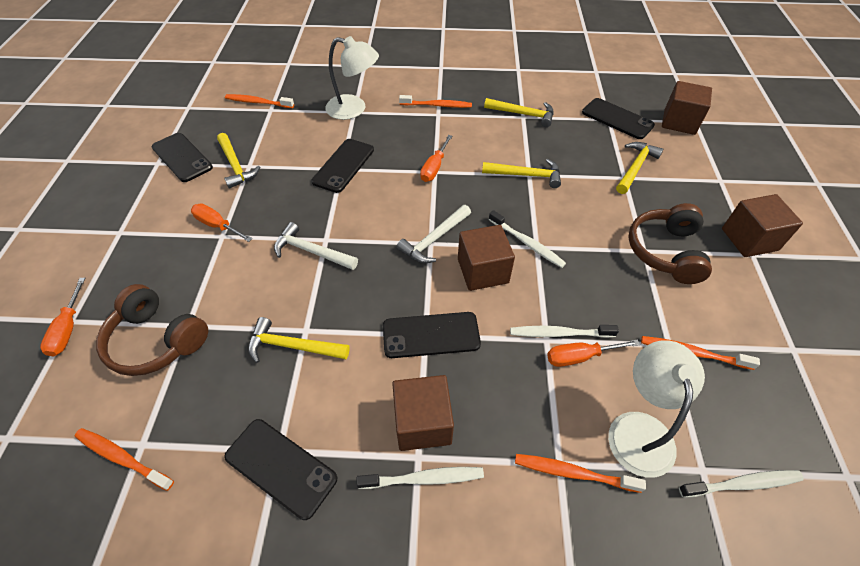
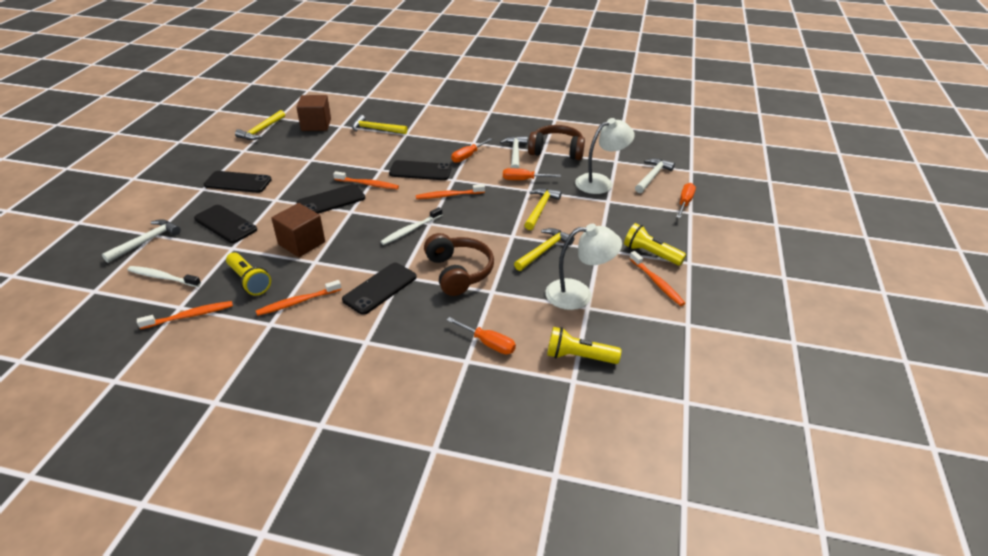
brown cube: 4 -> 2
white hammer: 2 -> 3
white toothbrush: 4 -> 2
yellow flashlight: 0 -> 3
yellow hammer: 5 -> 4

